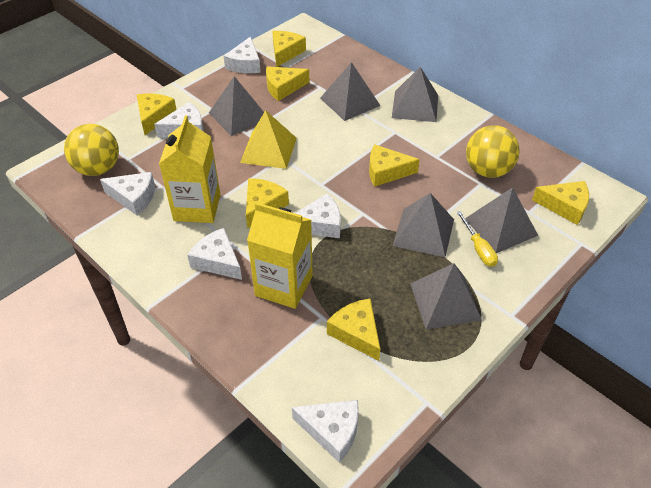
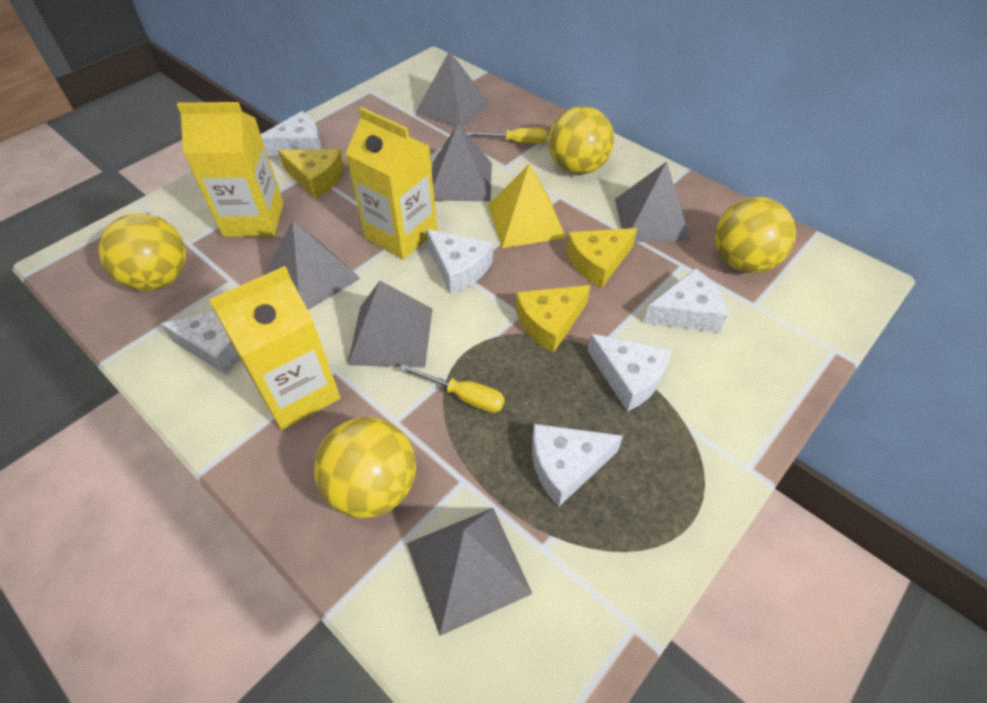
yellow ball: 2 -> 4
yellow carton: 2 -> 3
yellow cheese: 7 -> 3
yellow screwdriver: 1 -> 2

